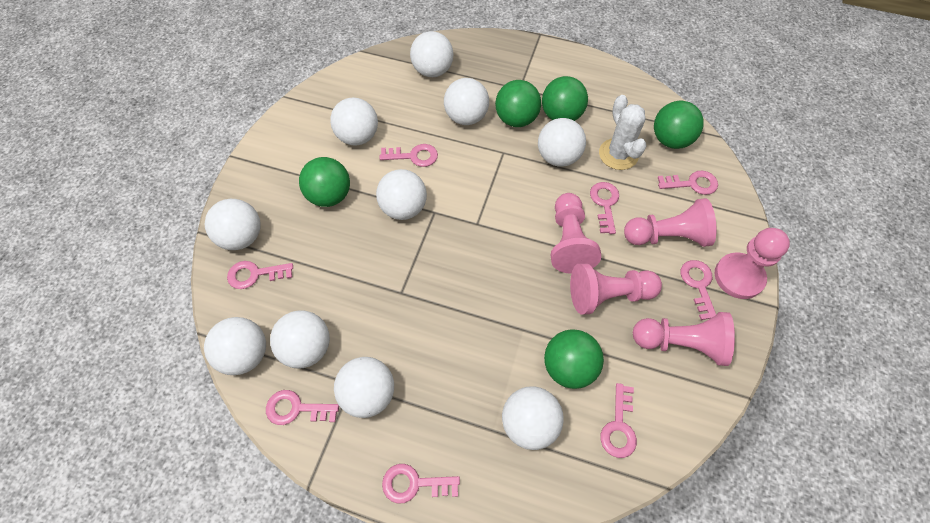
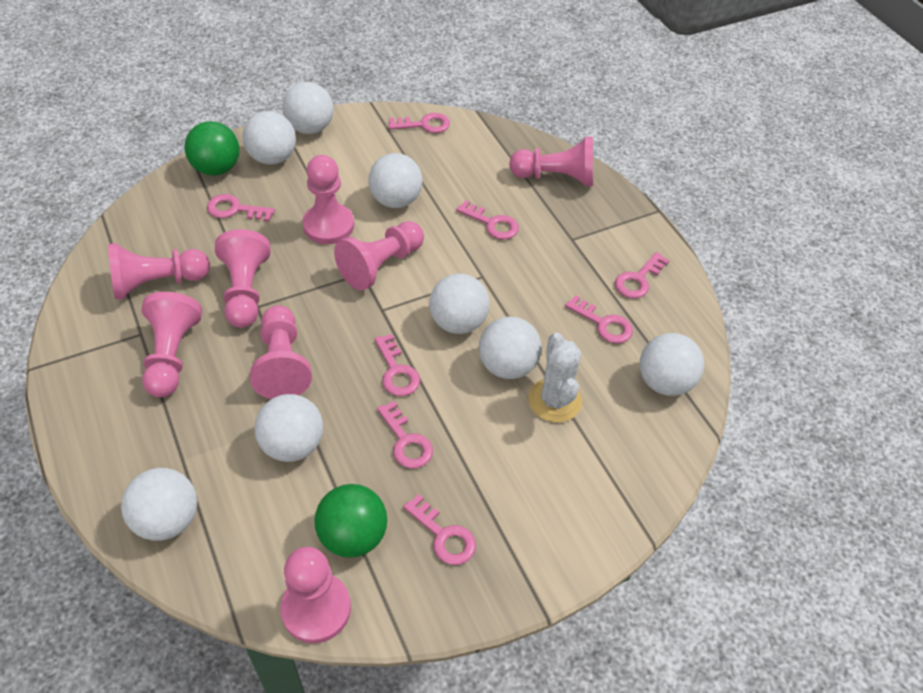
green ball: 5 -> 2
pink pawn: 5 -> 8
white ball: 10 -> 8

